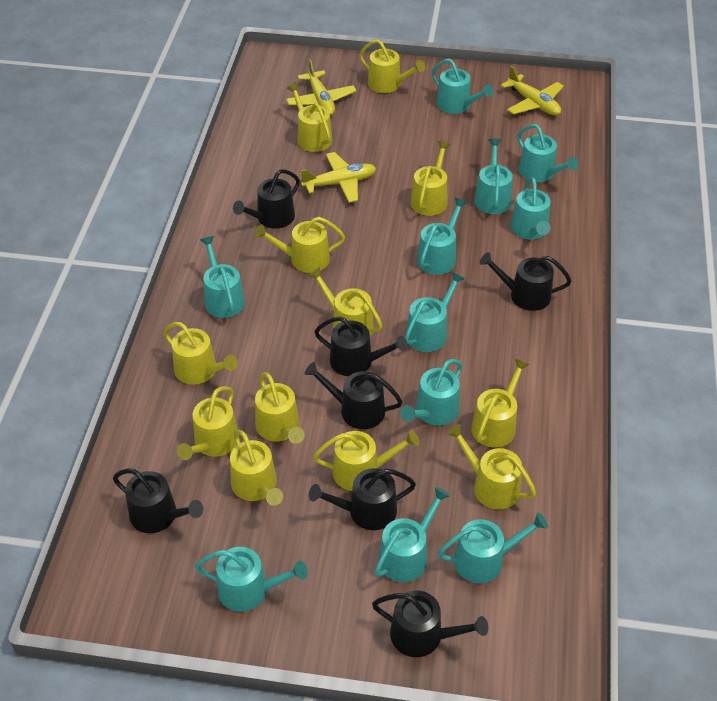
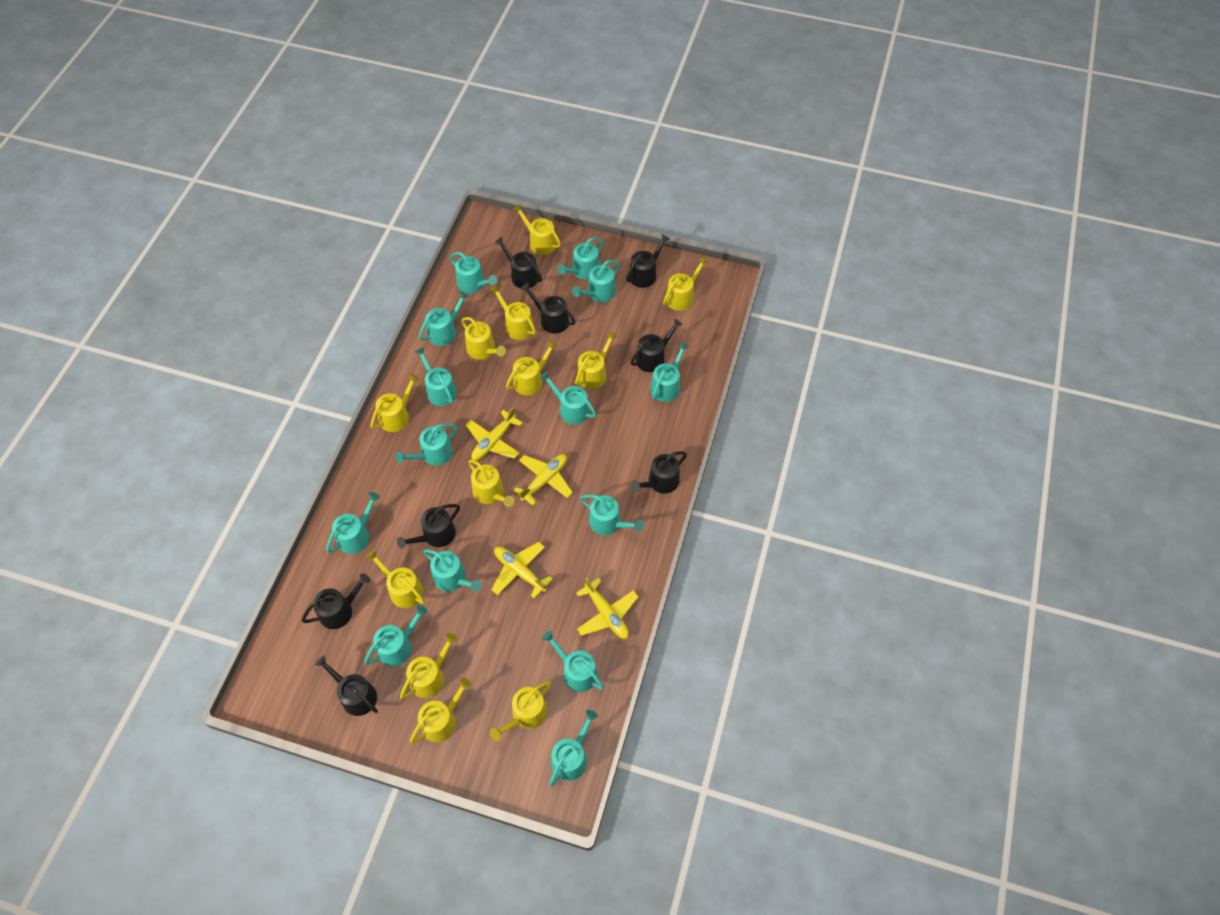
black watering can: 7 -> 8
turquoise watering can: 11 -> 14
yellow plane: 3 -> 4

